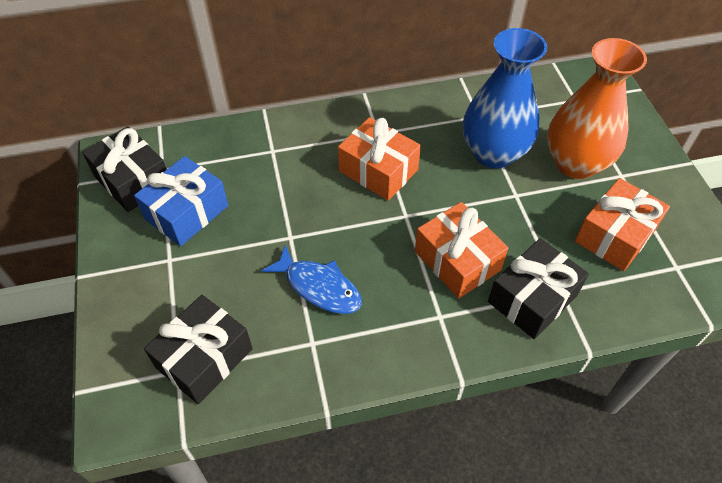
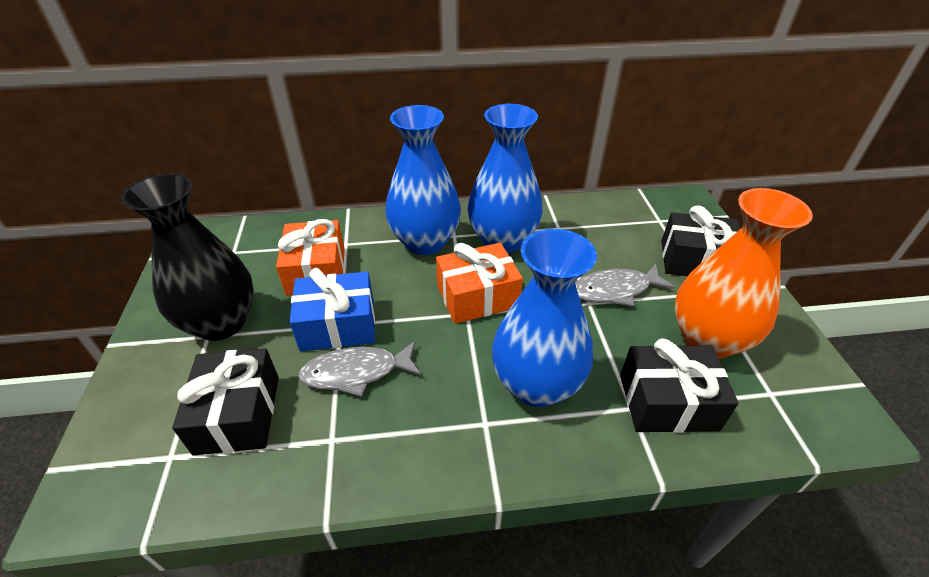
black vase: 0 -> 1
blue fish: 1 -> 0
blue vase: 1 -> 3
grey fish: 0 -> 2
orange gift: 3 -> 2

